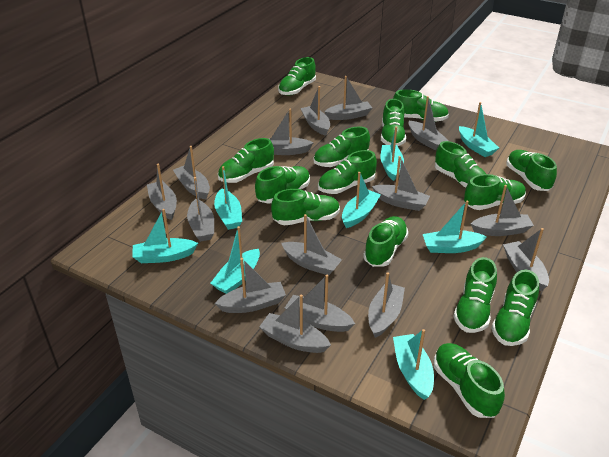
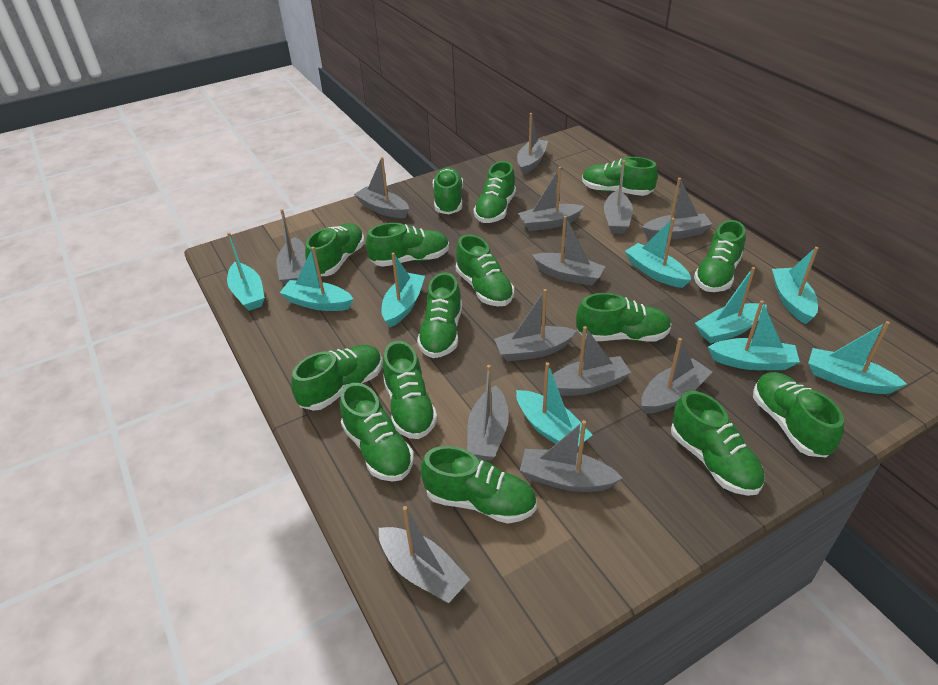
grey boat: 15 -> 13
turquoise boat: 8 -> 9

